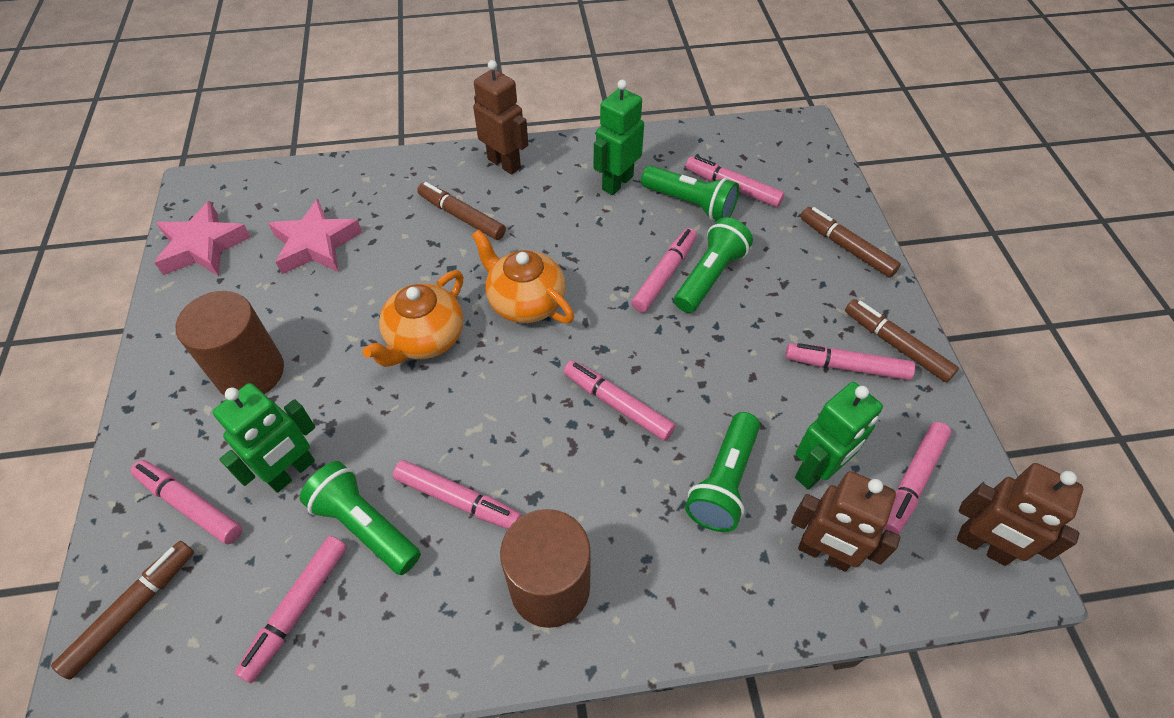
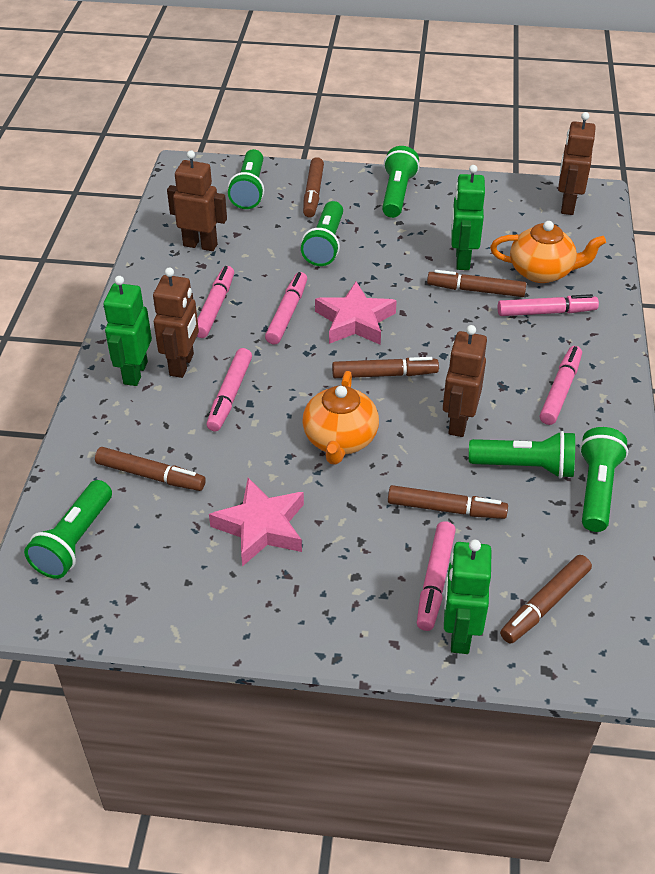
brown cylinder: 2 -> 0
brown marker: 4 -> 6
brown robot: 3 -> 4
green flashlight: 4 -> 6
pink marker: 8 -> 6

